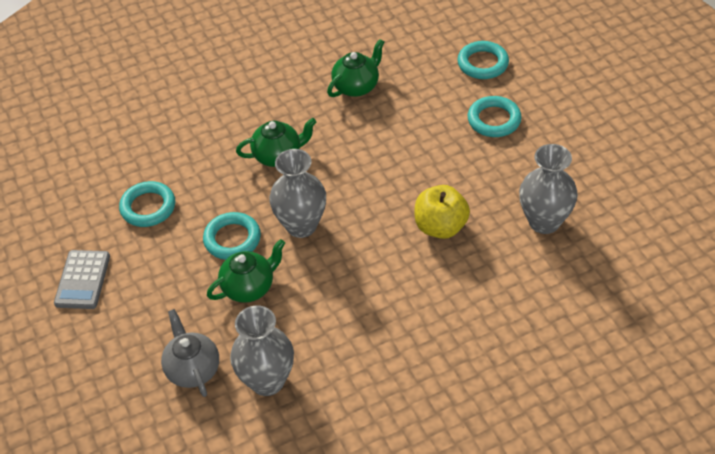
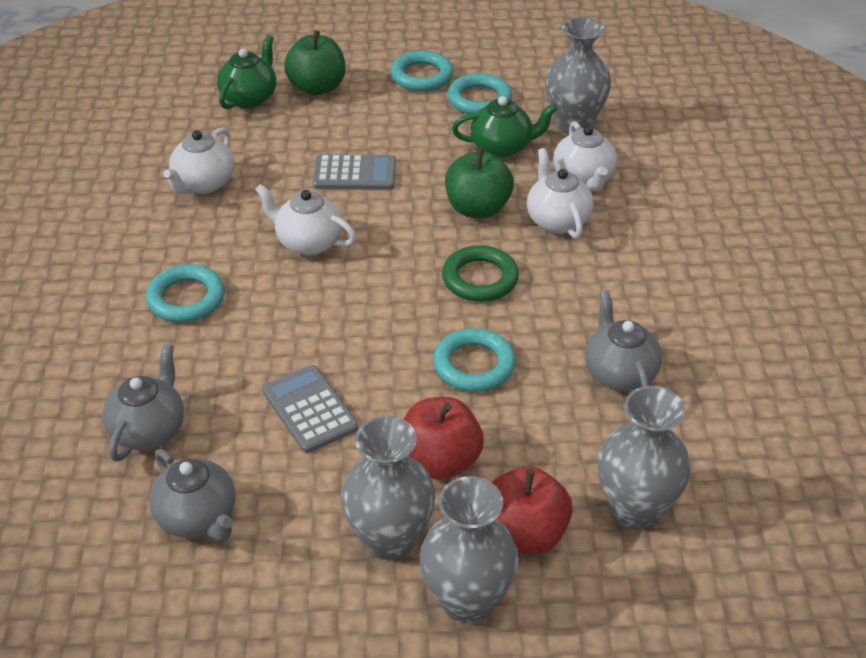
green apple: 0 -> 2
green ring: 0 -> 1
green teapot: 3 -> 2
grey calculator: 1 -> 2
grey teapot: 1 -> 3
grey vase: 3 -> 4
red apple: 0 -> 2
white teapot: 0 -> 4
yellow apple: 1 -> 0

